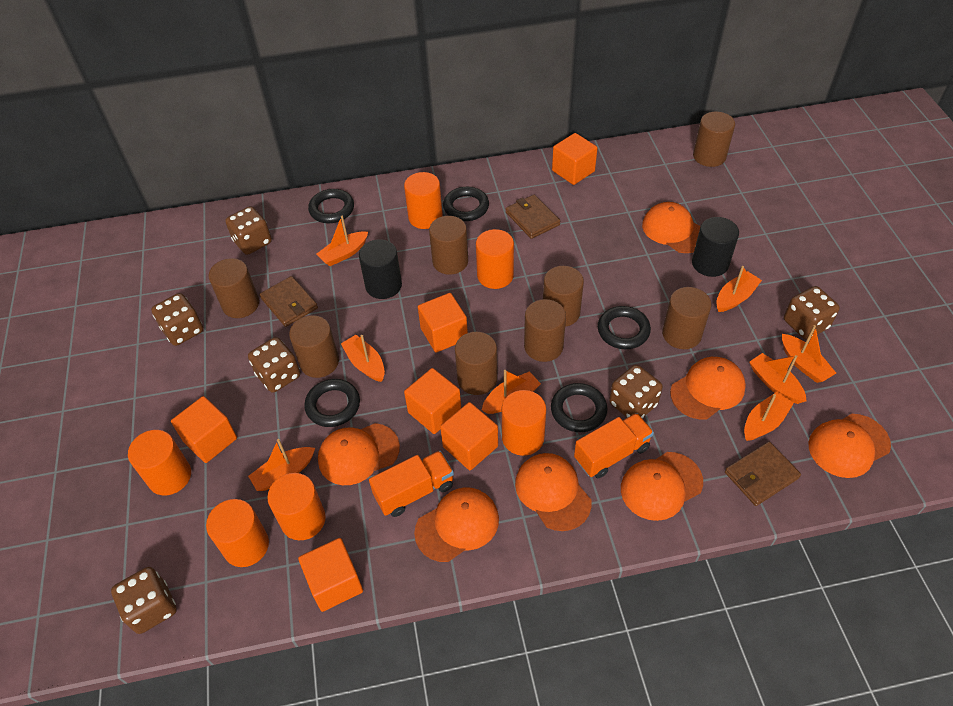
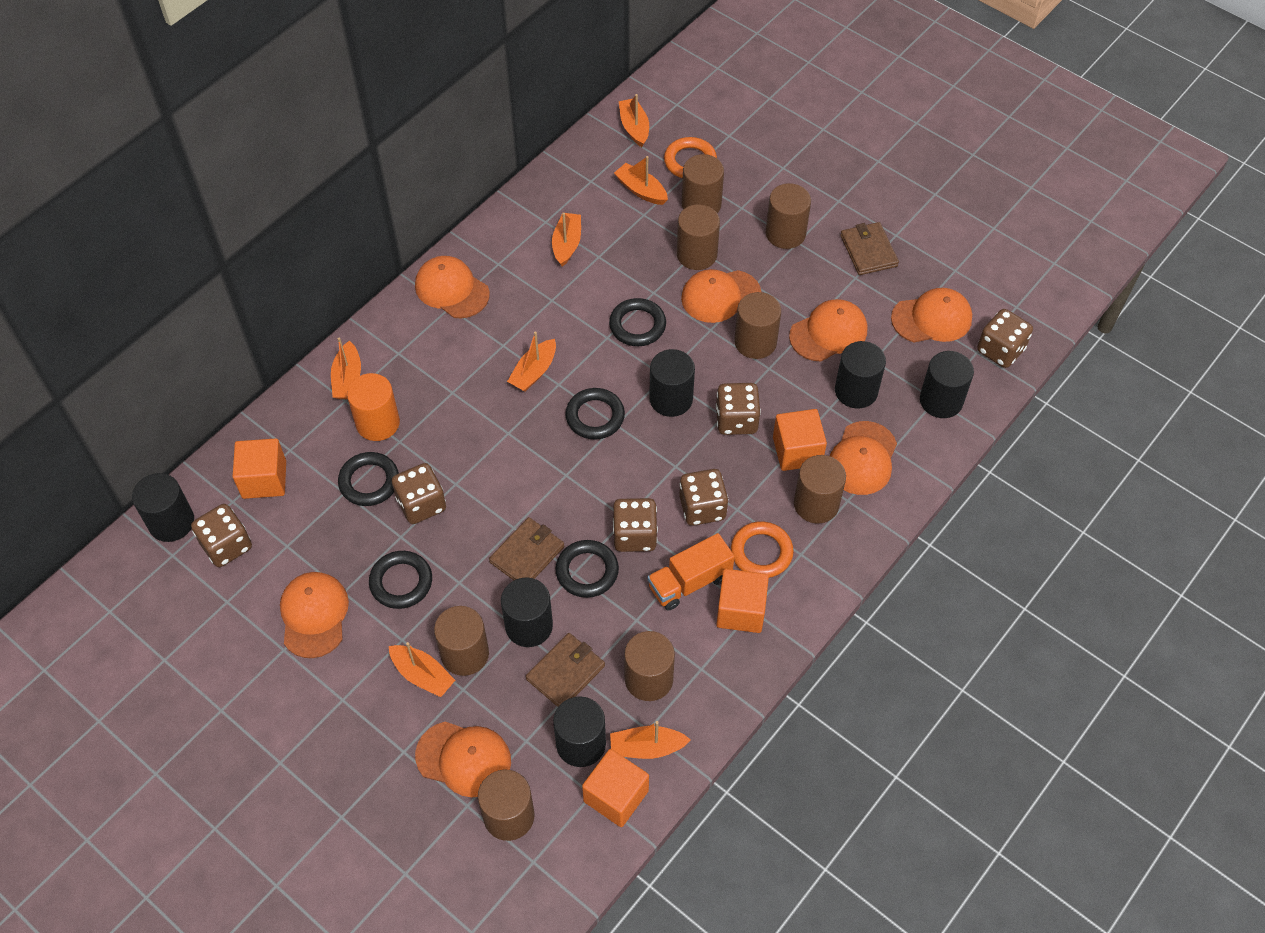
black cylinder: 2 -> 6
orange boat: 8 -> 7
orange cube: 6 -> 4
orange cylinder: 6 -> 1
orange ring: 0 -> 2
orange truck: 2 -> 1

